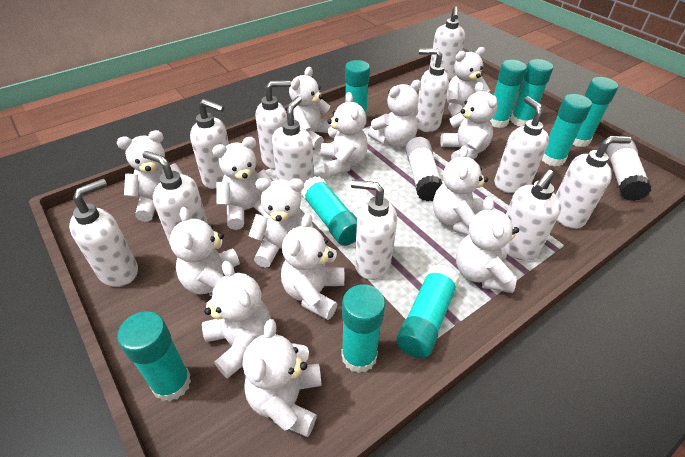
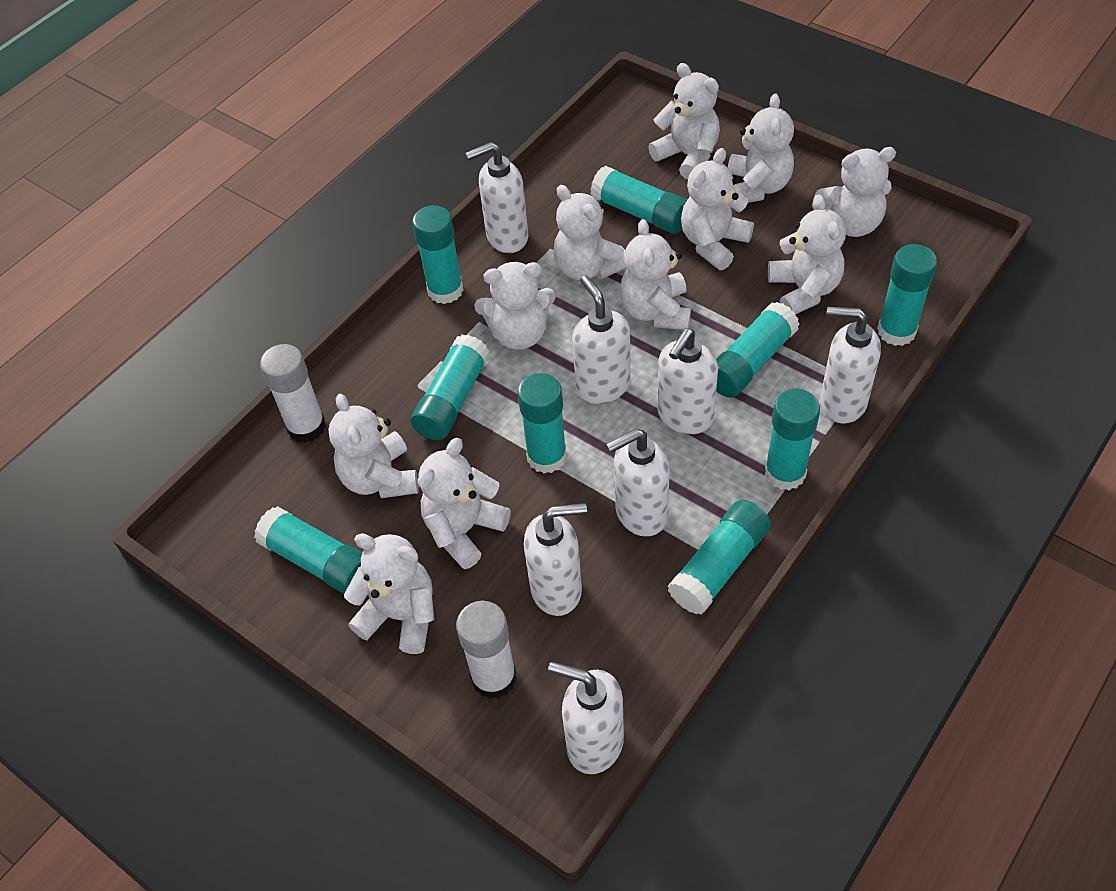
white soap dispenser: 11 -> 7
white teddy bear: 14 -> 11

